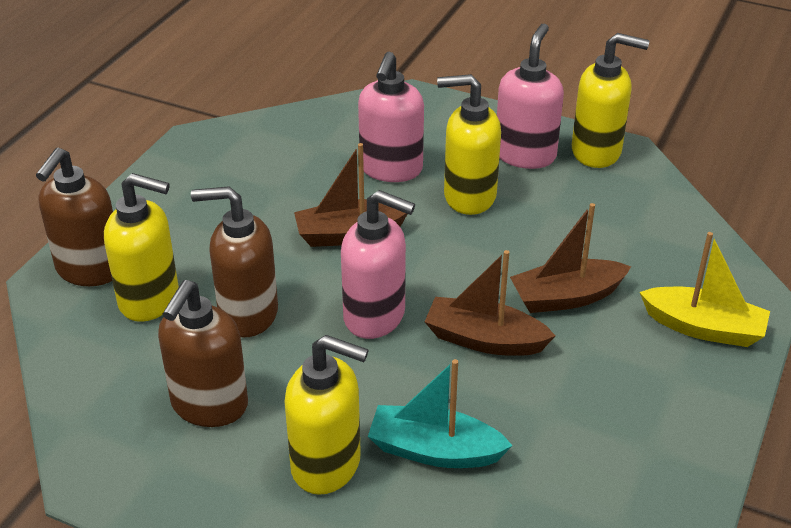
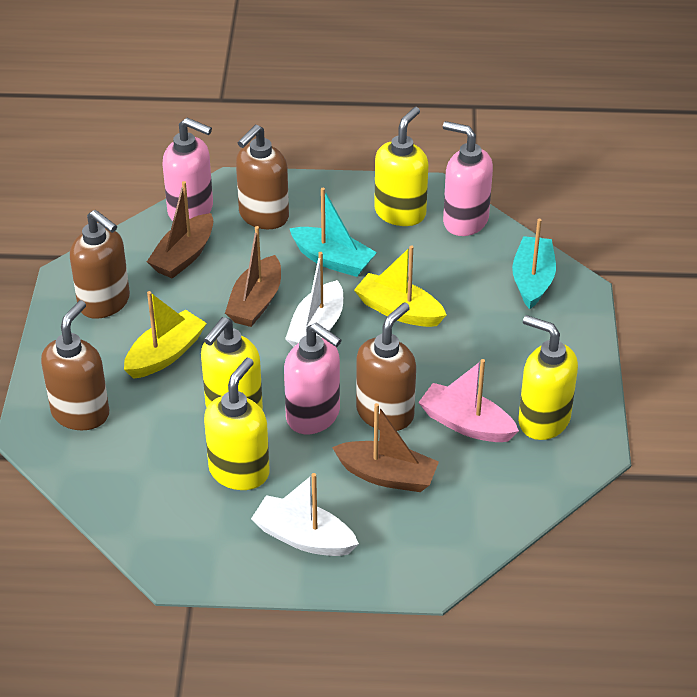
brown soap dispenser: 3 -> 4
pink boat: 0 -> 1
turquoise boat: 1 -> 2
white boat: 0 -> 2
yellow boat: 1 -> 2

